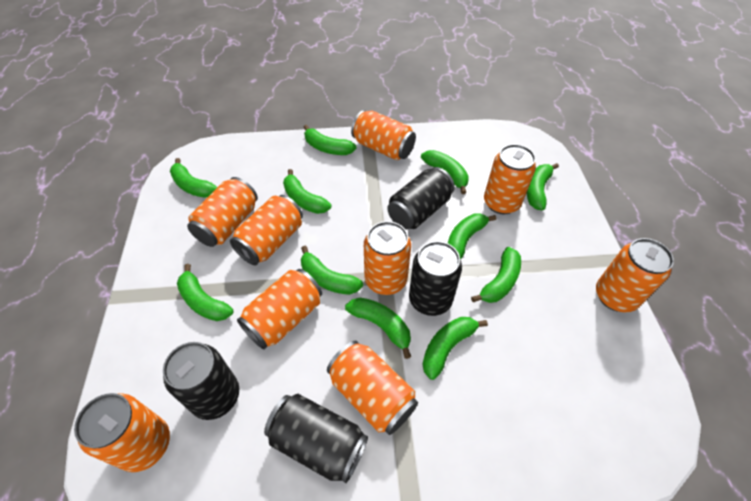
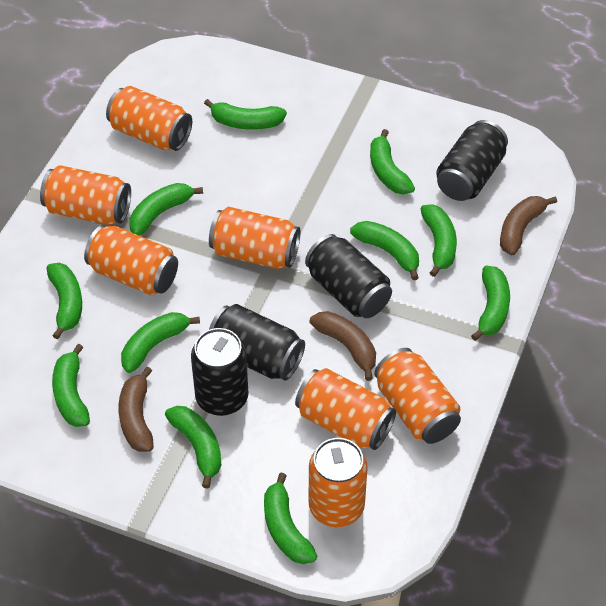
brown banana: 0 -> 3
orange can: 9 -> 7

